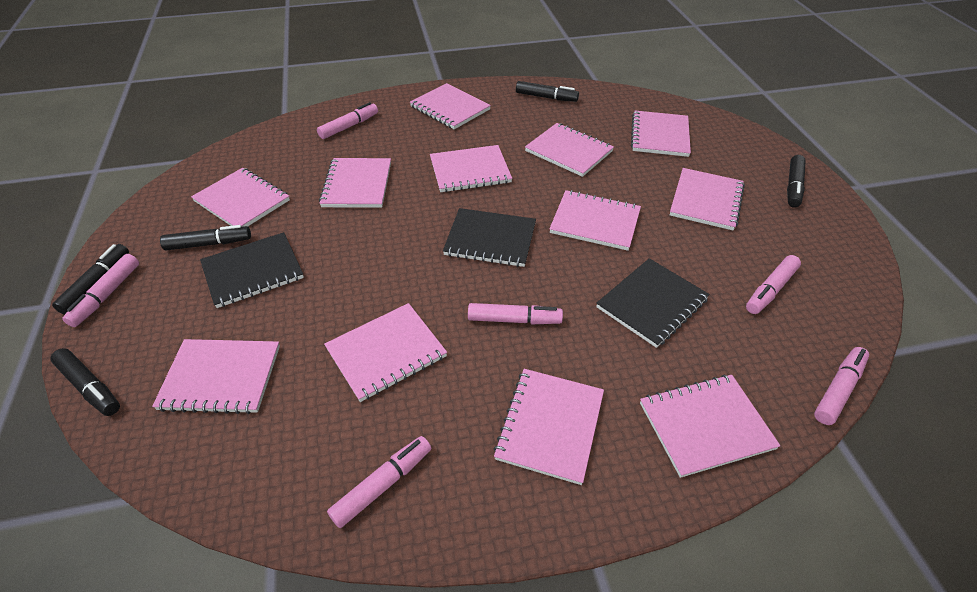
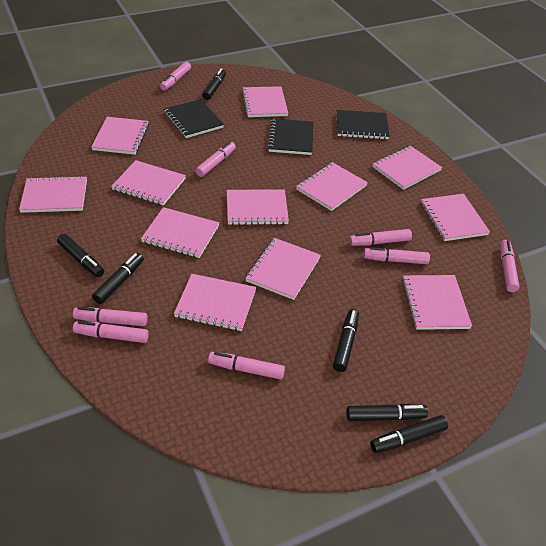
black marker: 5 -> 6
pink marker: 6 -> 8

